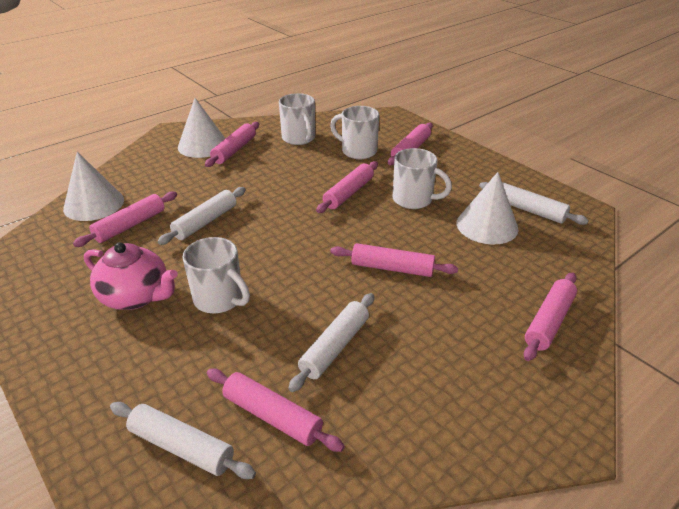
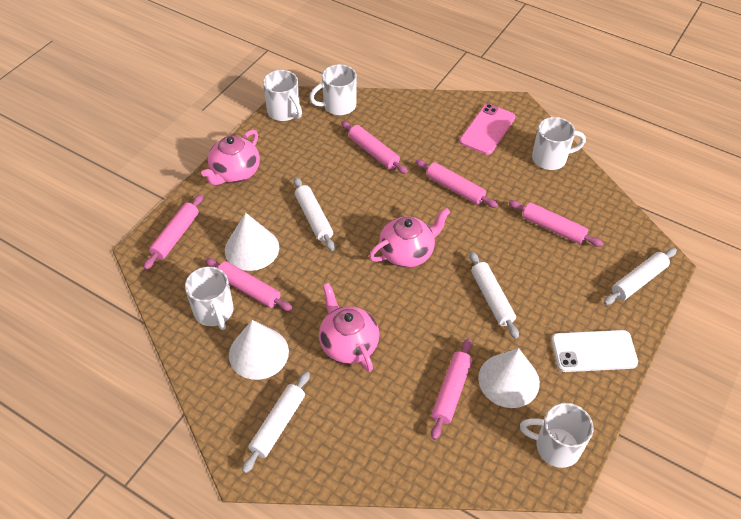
pink phone: 0 -> 1
pink rolling pin: 7 -> 6
pink teapot: 1 -> 3
white mug: 4 -> 5
white phone: 0 -> 1

